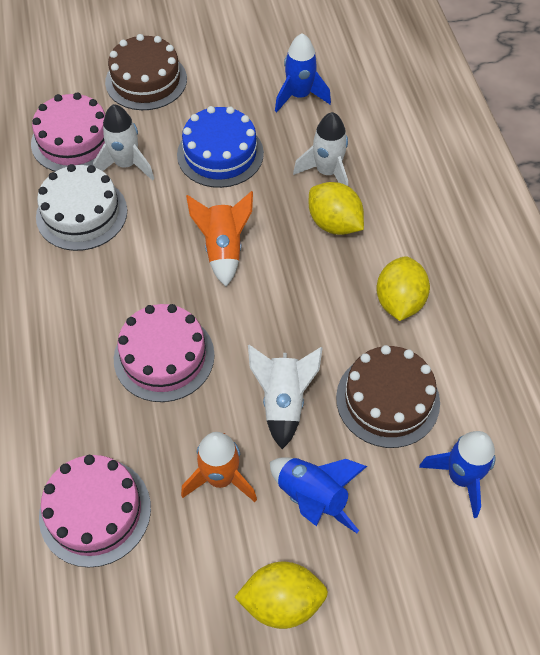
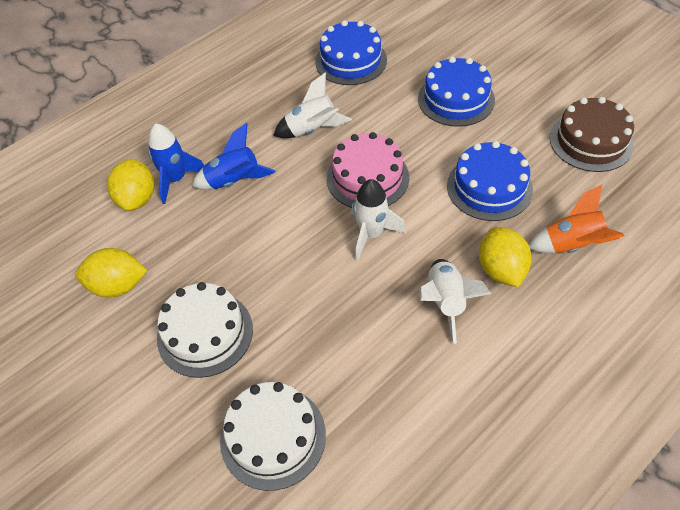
blue cake: 1 -> 3
blue rocket: 3 -> 2
brown cake: 2 -> 1
orange rocket: 2 -> 1
pink cake: 3 -> 1
white cake: 1 -> 2

